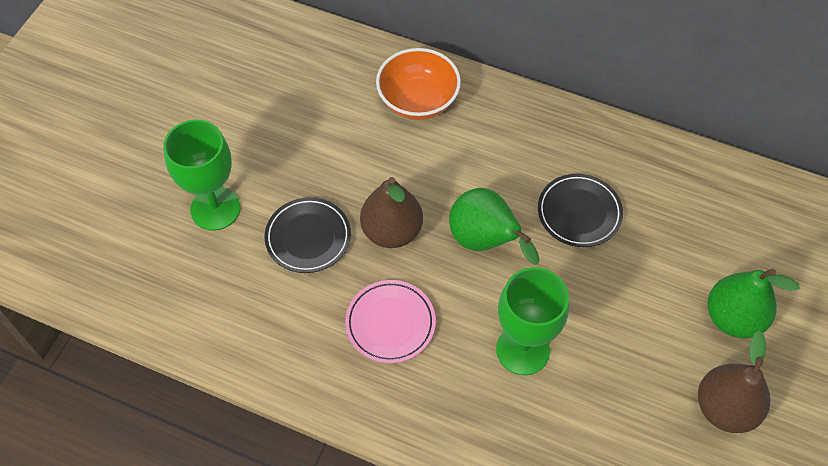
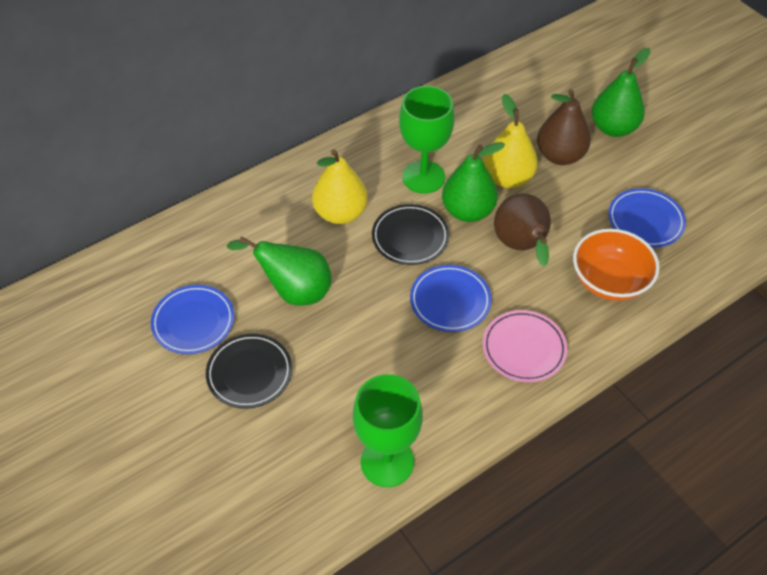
blue plate: 0 -> 3
green pear: 2 -> 3
yellow pear: 0 -> 2

